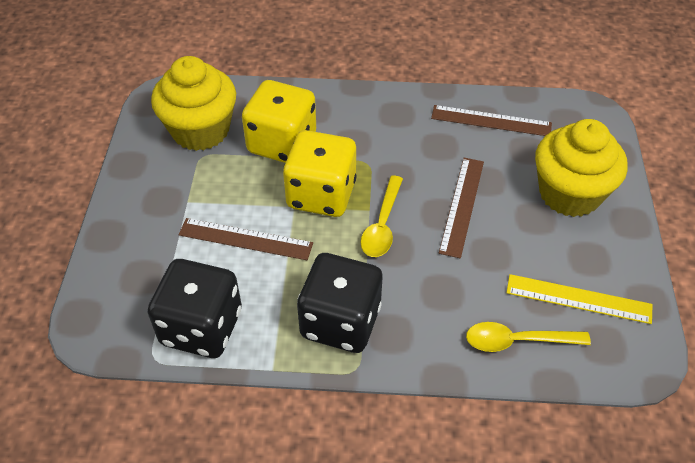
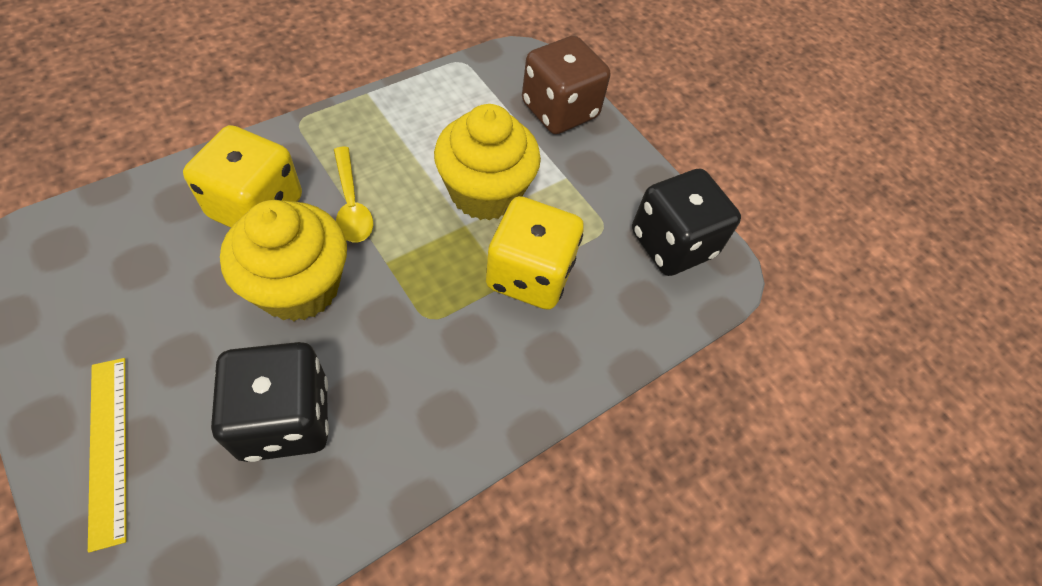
brown dice: 0 -> 1
brown ruler: 3 -> 0
yellow spoon: 2 -> 1

